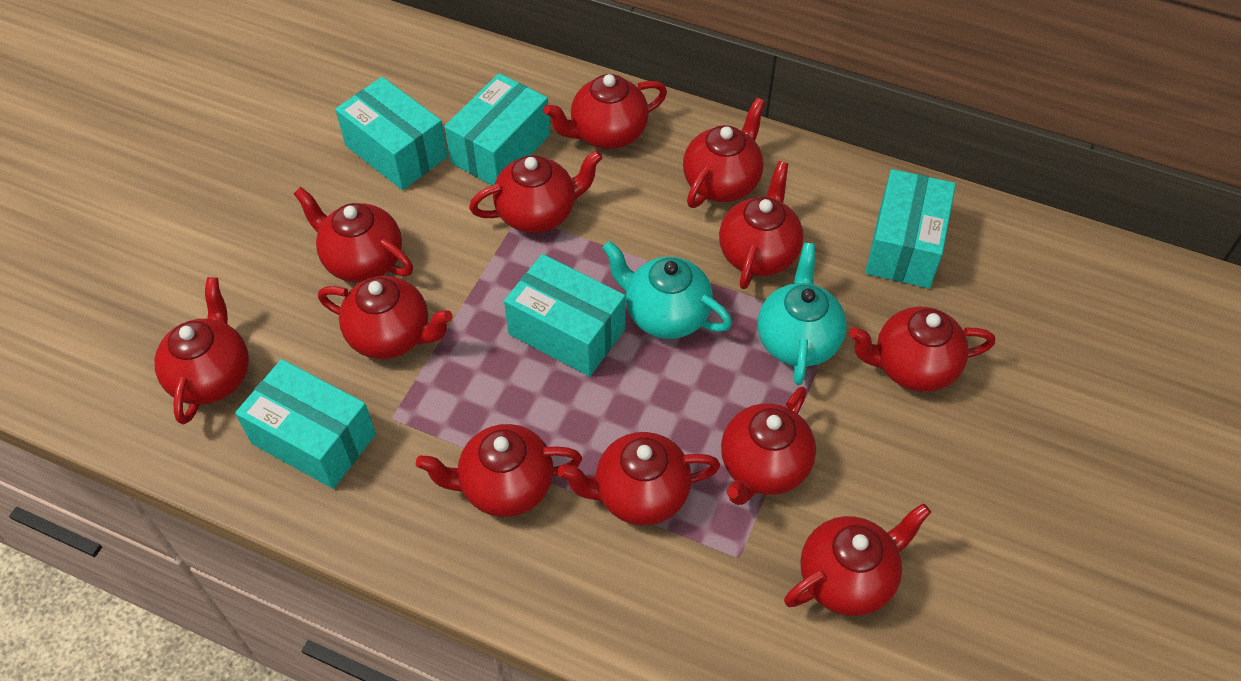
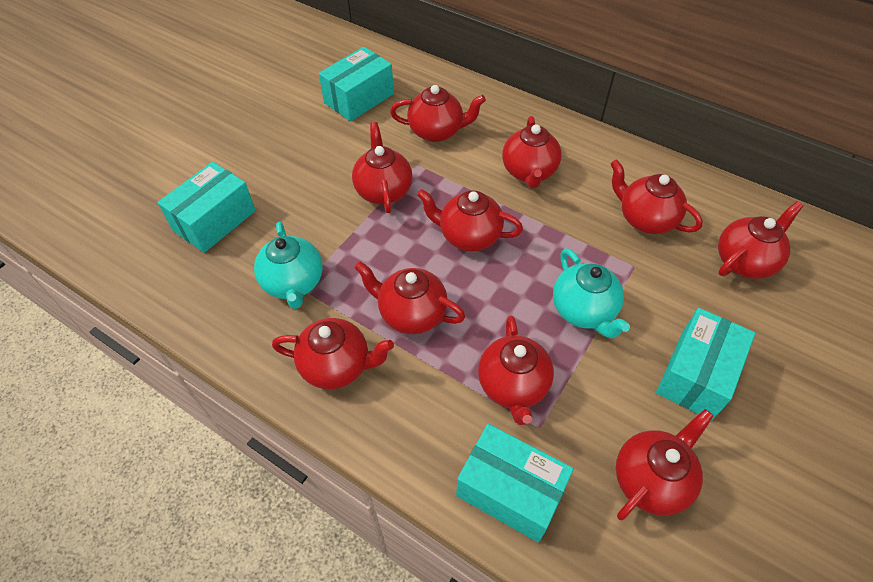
red teapot: 12 -> 10
turquoise box: 5 -> 4

